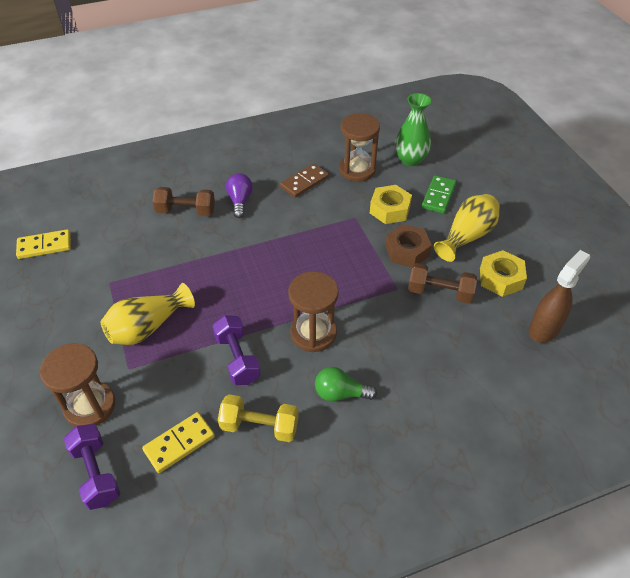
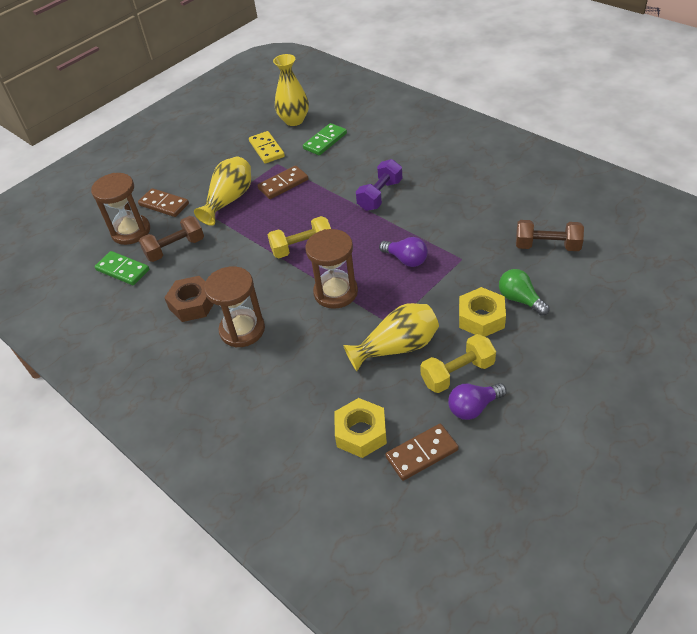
brown domino: 1 -> 3
brown spray bottle: 1 -> 0
green domino: 1 -> 2
green vase: 1 -> 0
purple dumbbell: 2 -> 1
purple light bulb: 1 -> 2
yellow domino: 2 -> 1
yellow dumbbell: 1 -> 2
yellow vase: 2 -> 3

